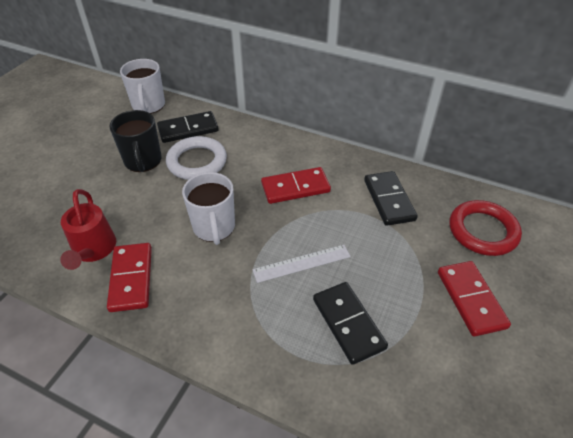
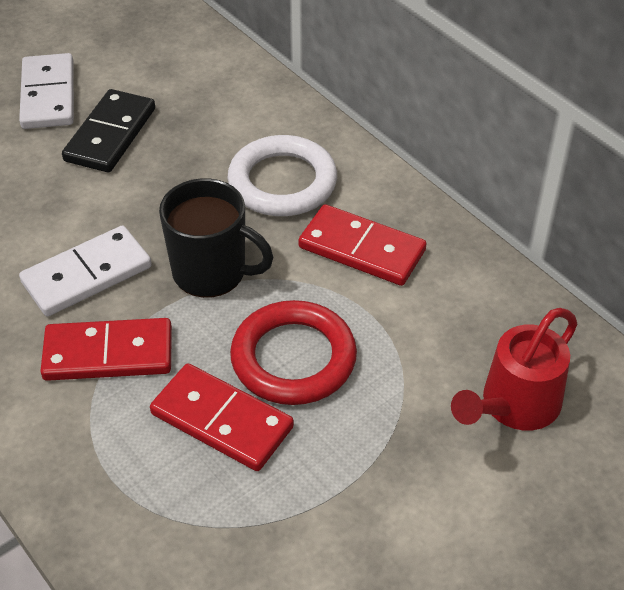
black domino: 3 -> 1
white domino: 0 -> 2
white mug: 2 -> 0
white ruler: 1 -> 0

